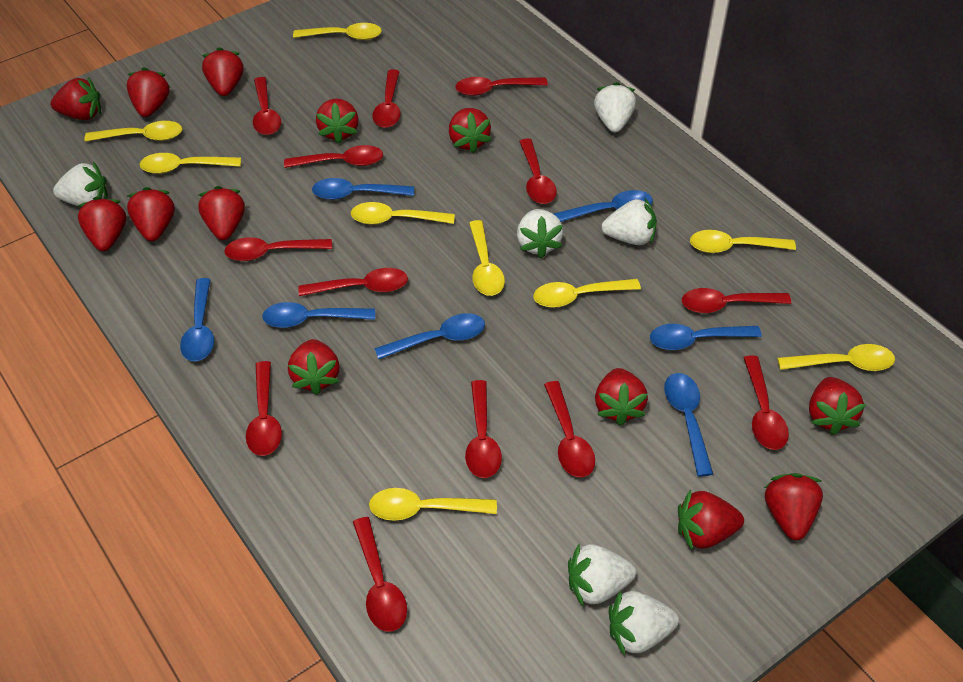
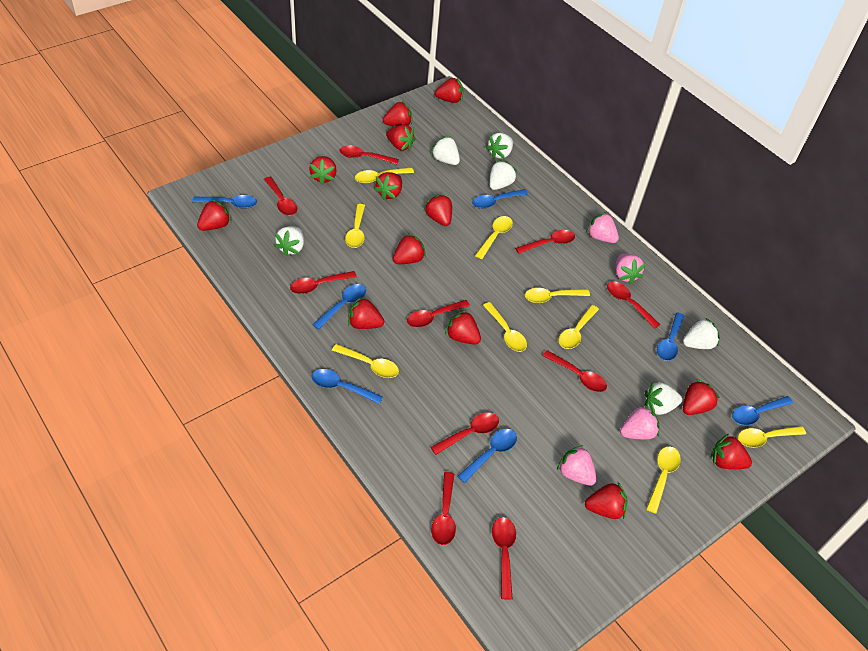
pink strawberry: 0 -> 4
red spoon: 13 -> 10

